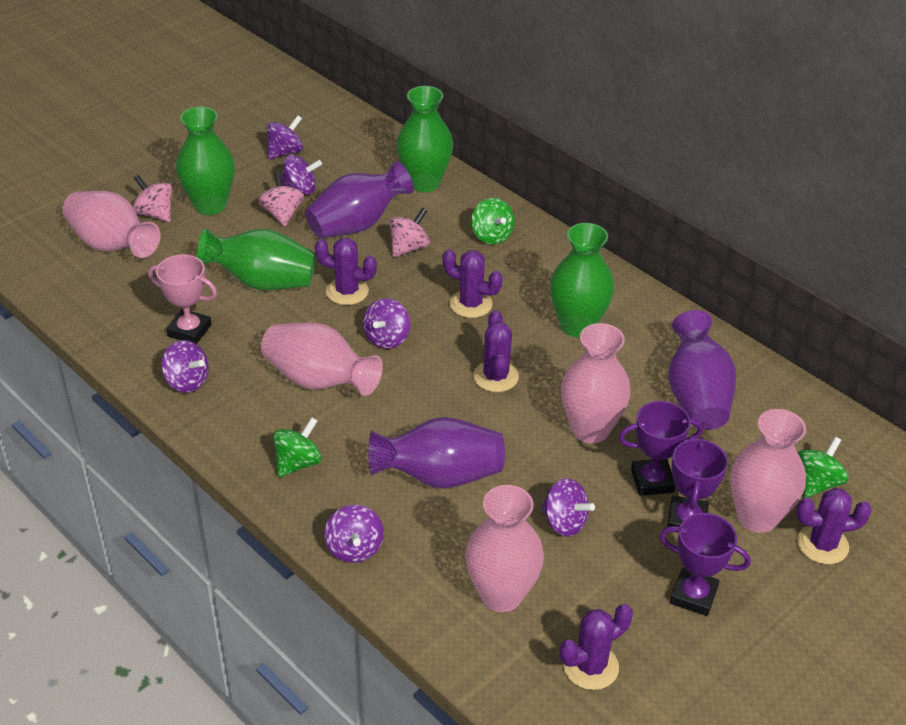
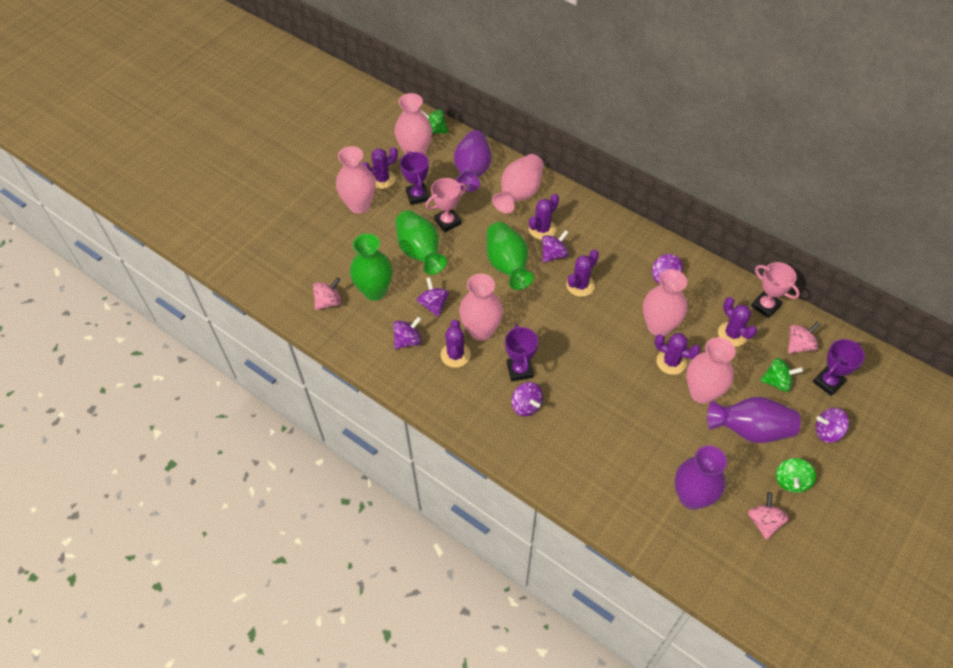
green vase: 4 -> 3
pink trophy: 1 -> 2
pink vase: 5 -> 6
purple cactus: 5 -> 6

